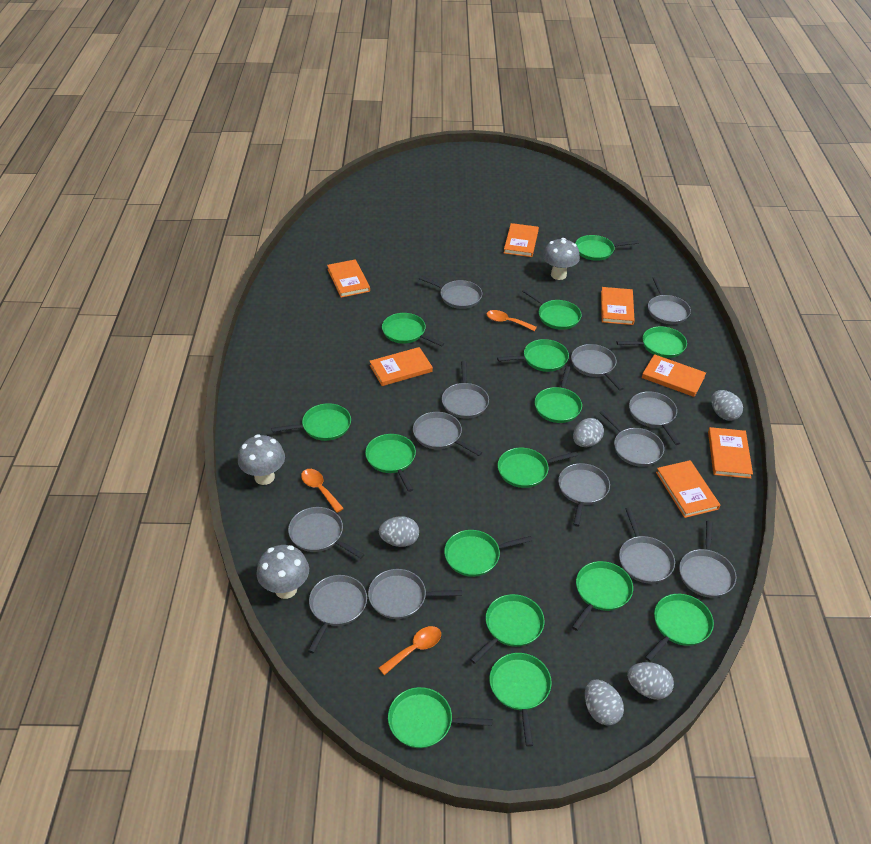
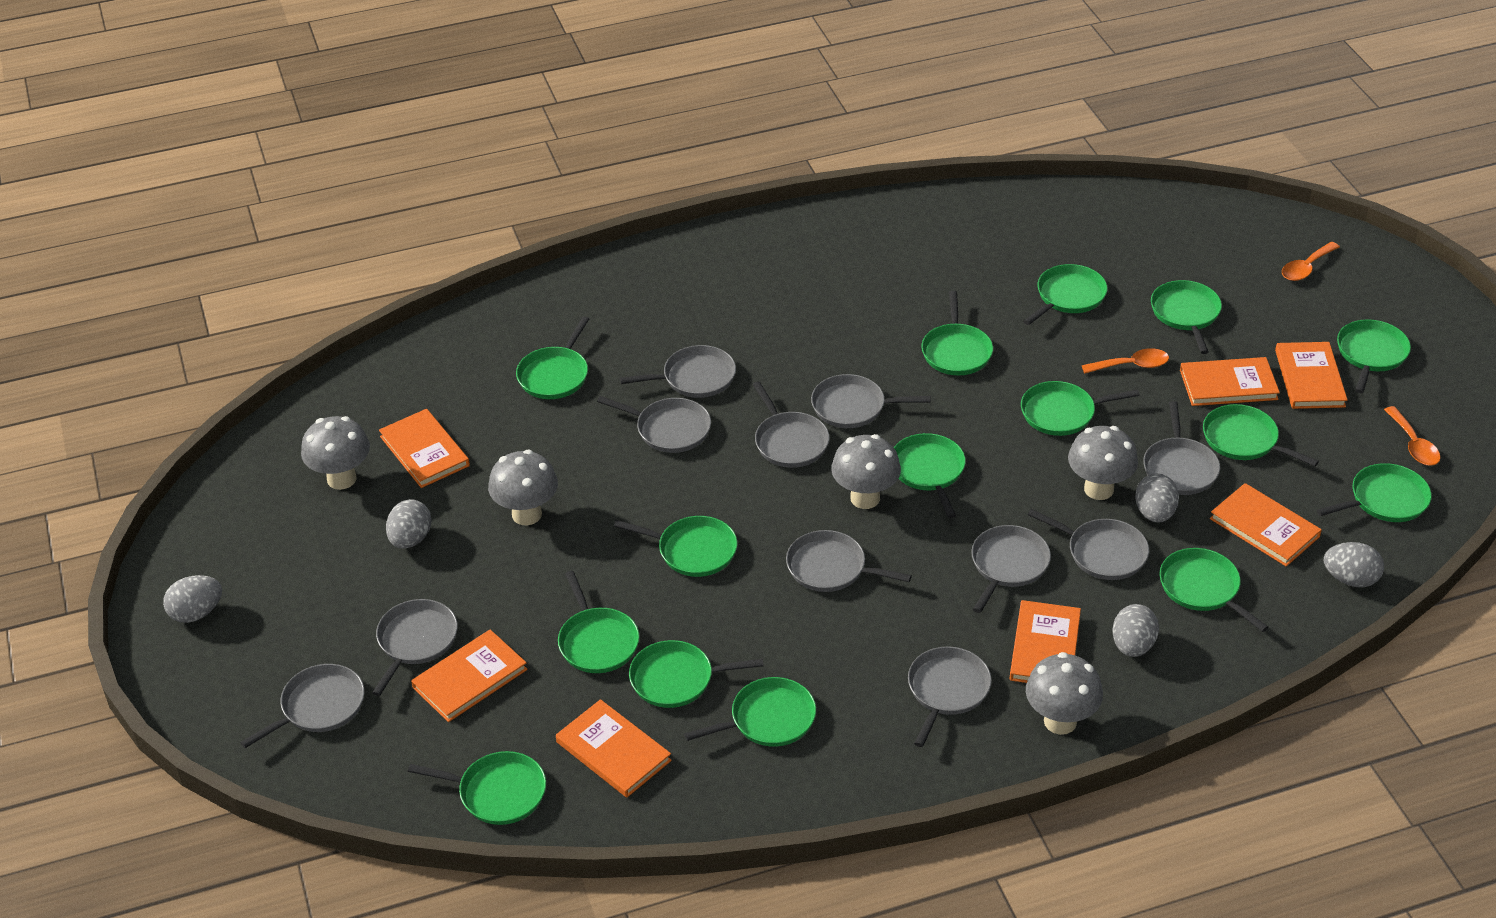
grey mushroom: 3 -> 5
grey pan: 13 -> 11

